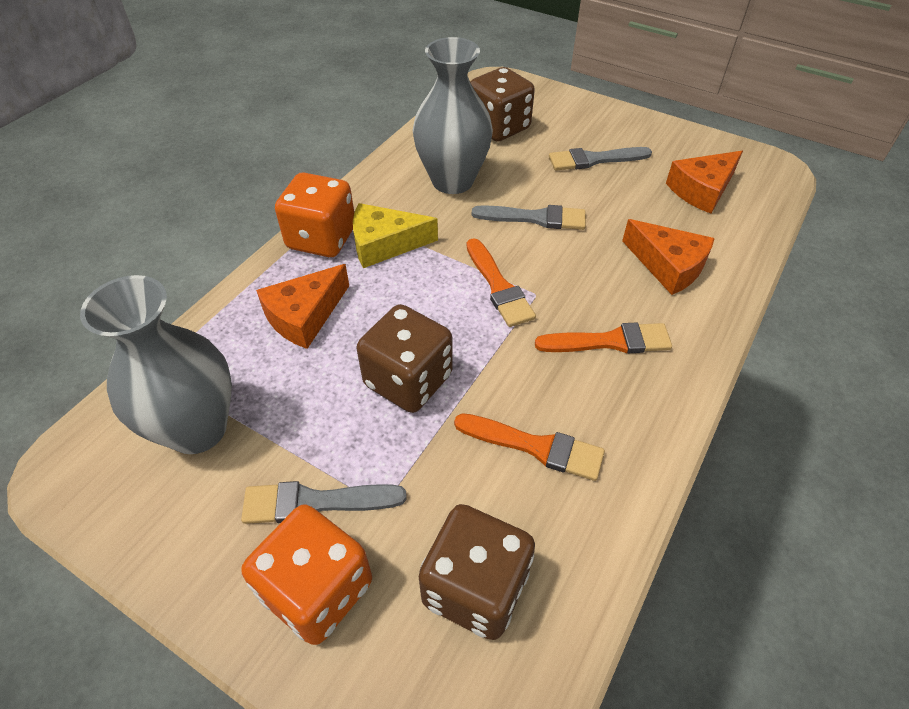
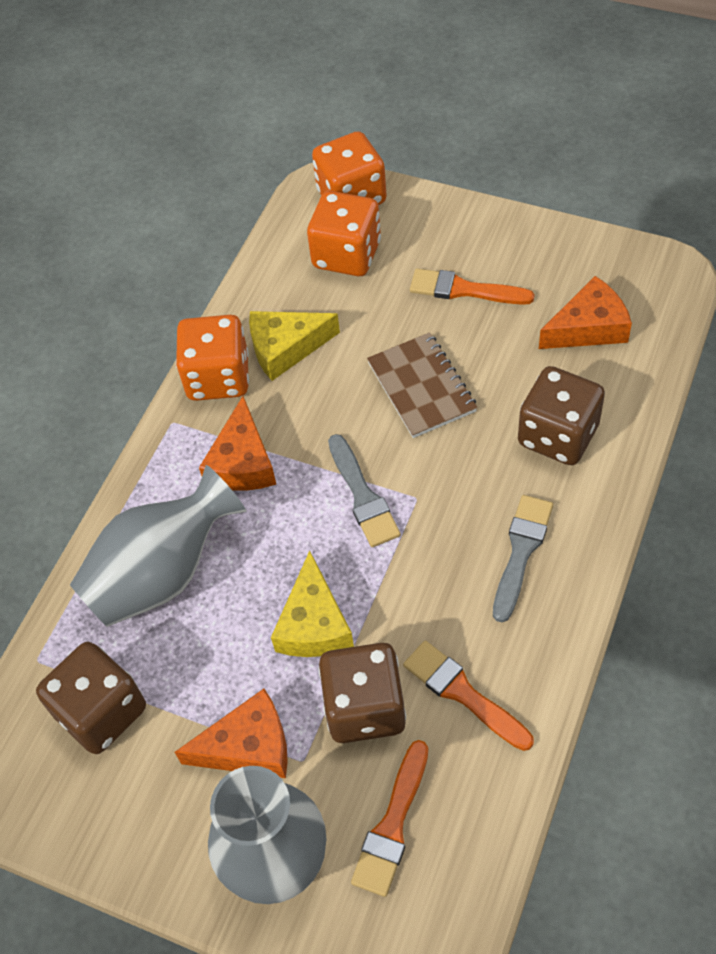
brown notebook: 0 -> 1
grey brush: 3 -> 2
orange dice: 2 -> 3
yellow cheese: 1 -> 2

